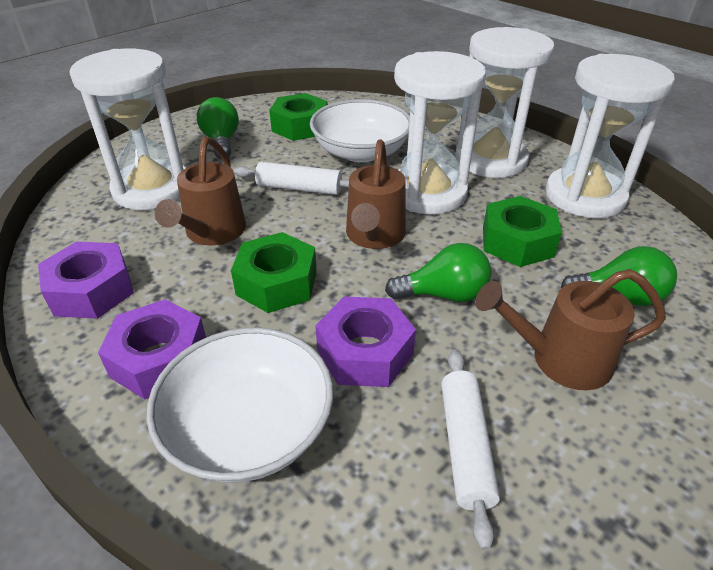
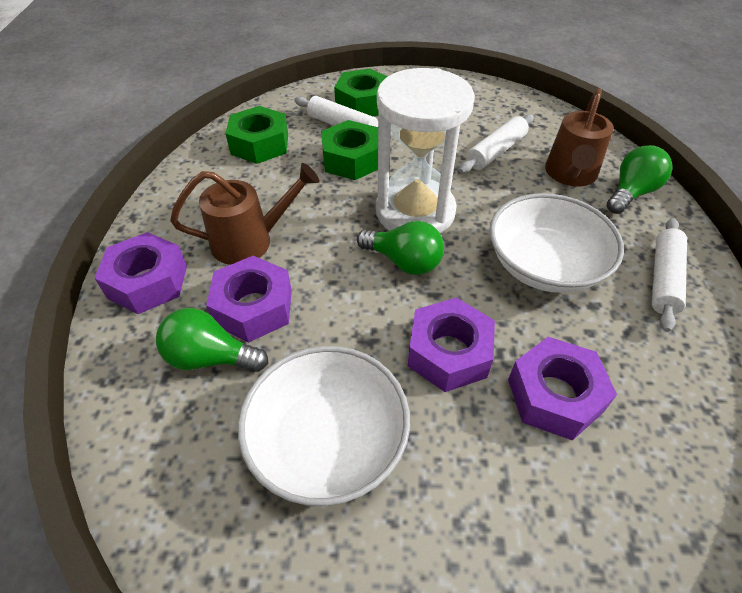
brown watering can: 3 -> 2
purple nut: 3 -> 4
white hourglass: 4 -> 1
white rolling pin: 2 -> 3

